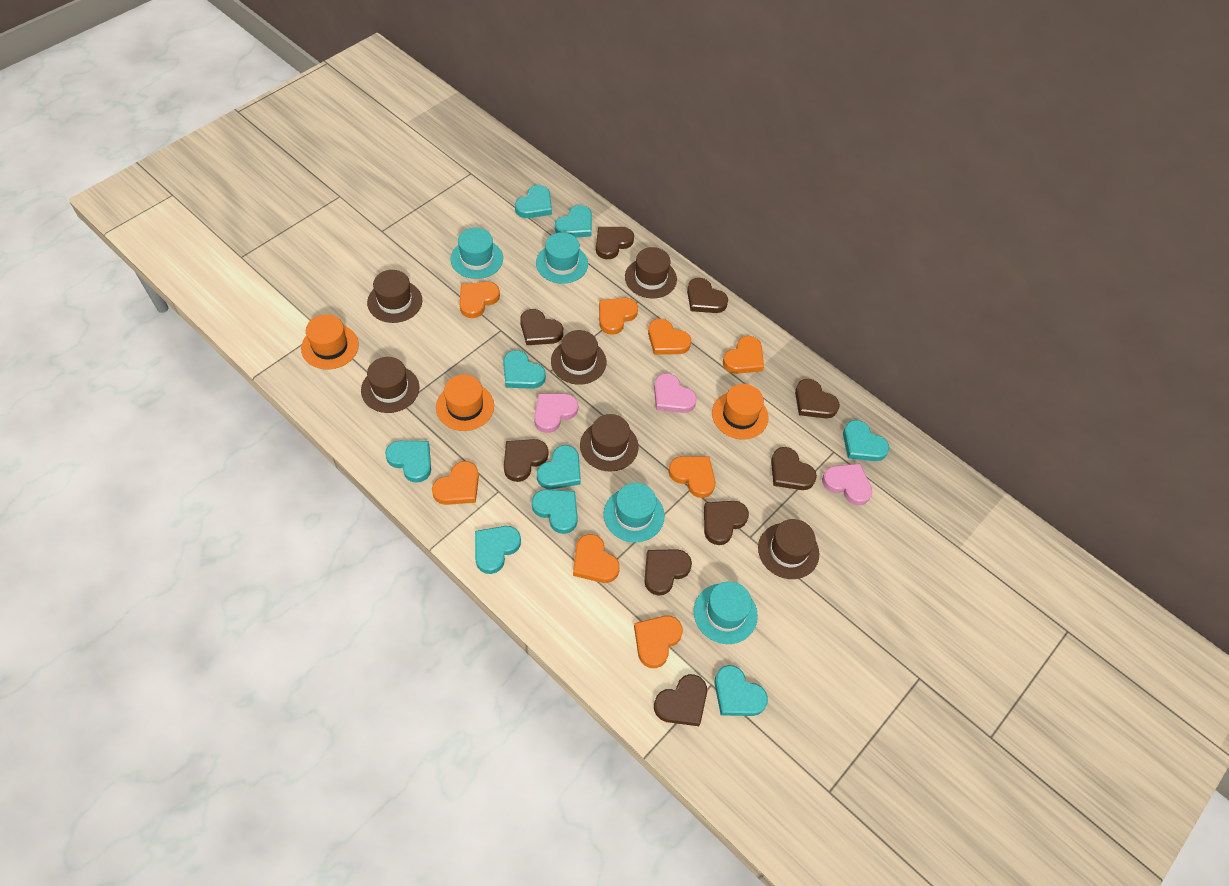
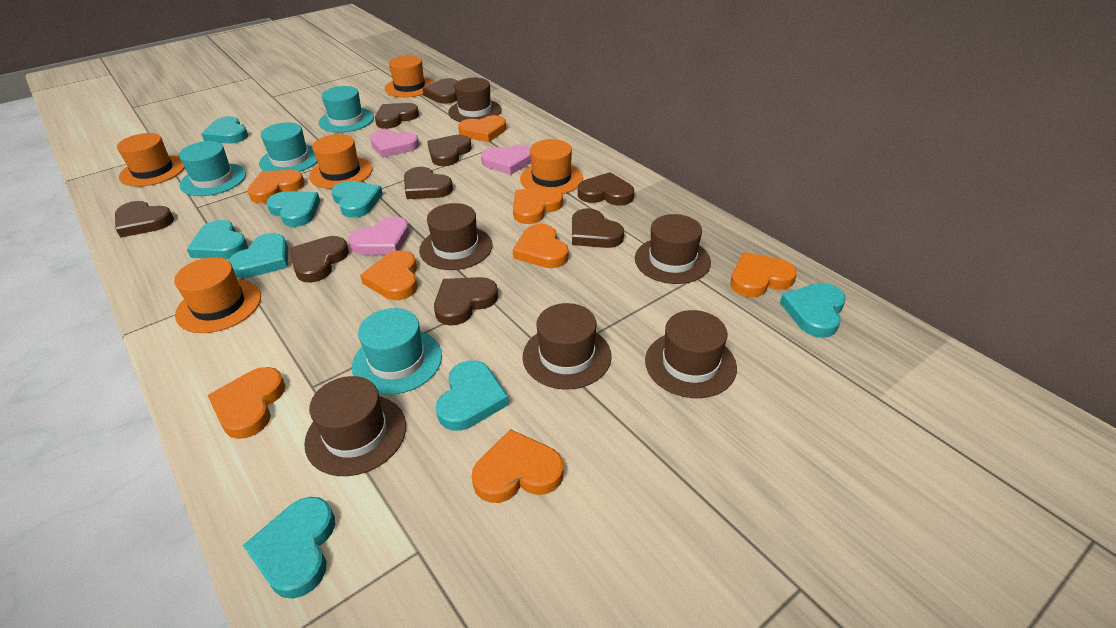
orange hat: 3 -> 5
turquoise heart: 9 -> 8

